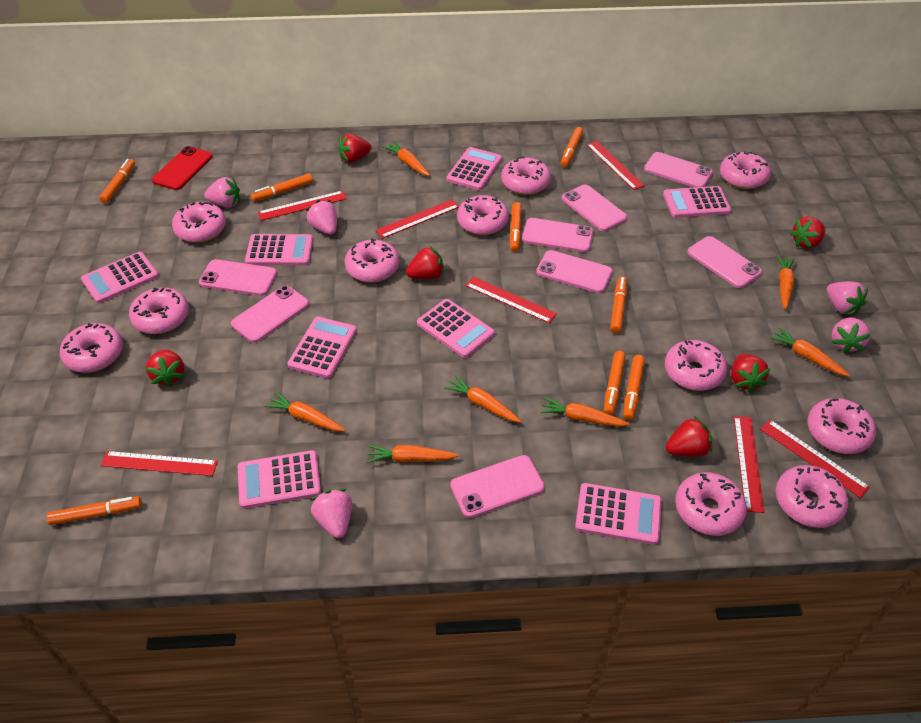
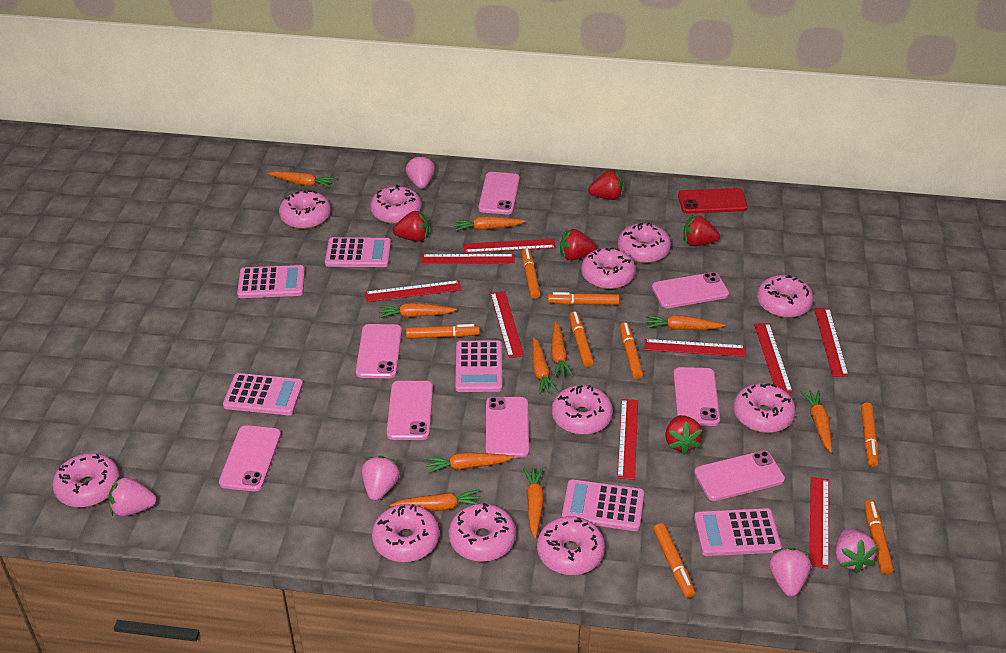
orange carrot: 7 -> 10
pink calculator: 8 -> 6
red ruler: 7 -> 9
red strawberry: 6 -> 5

